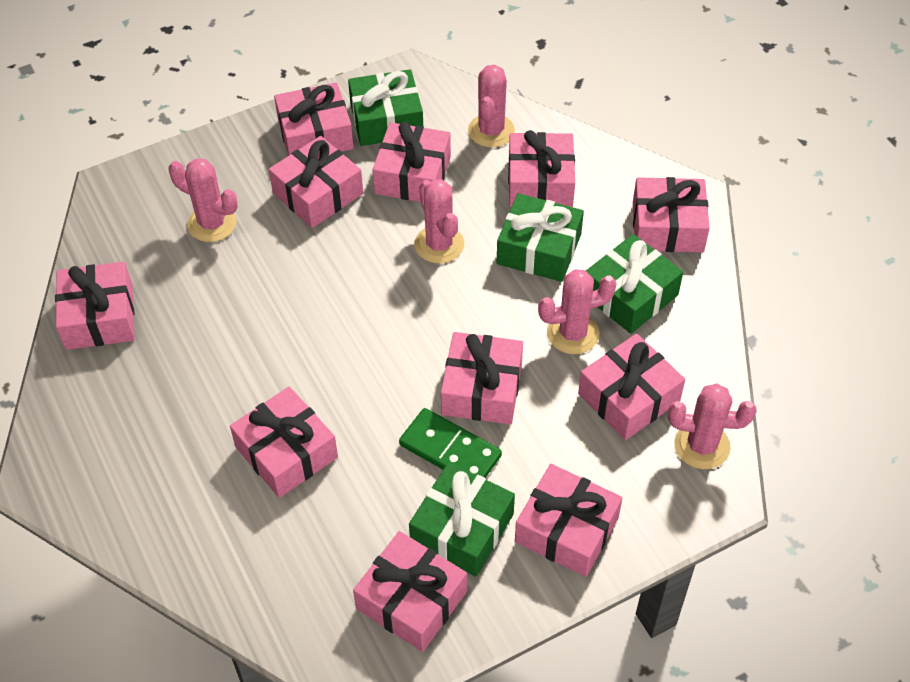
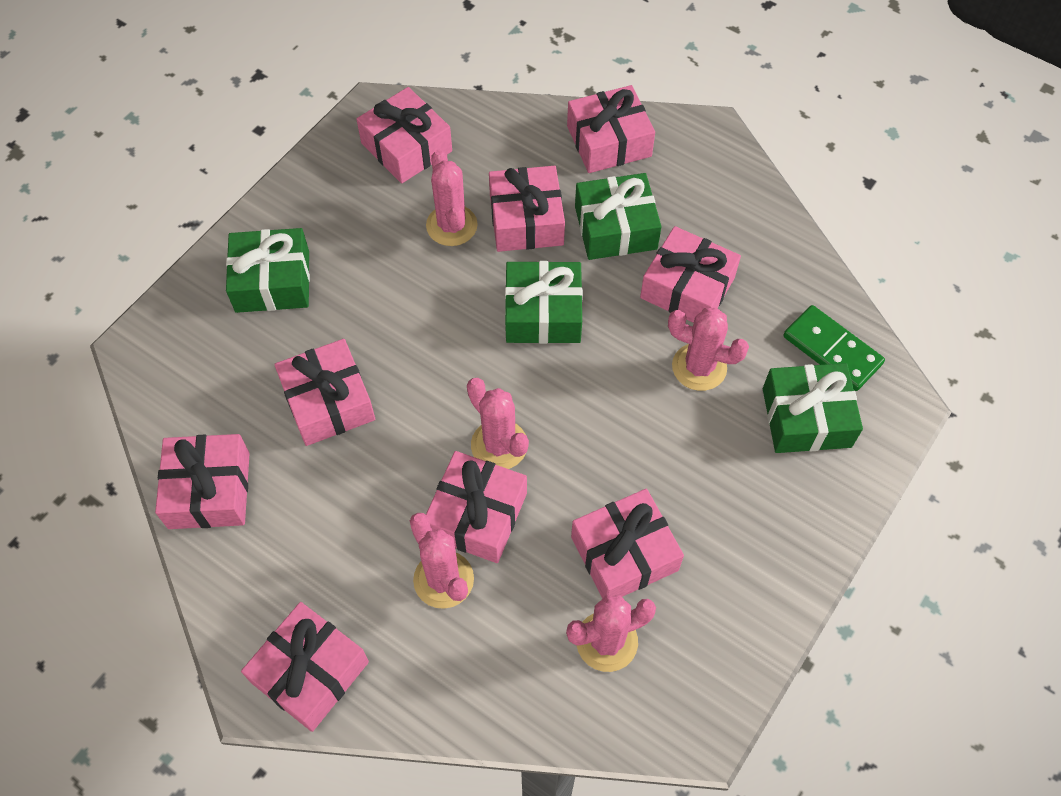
pink gift: 11 -> 9

